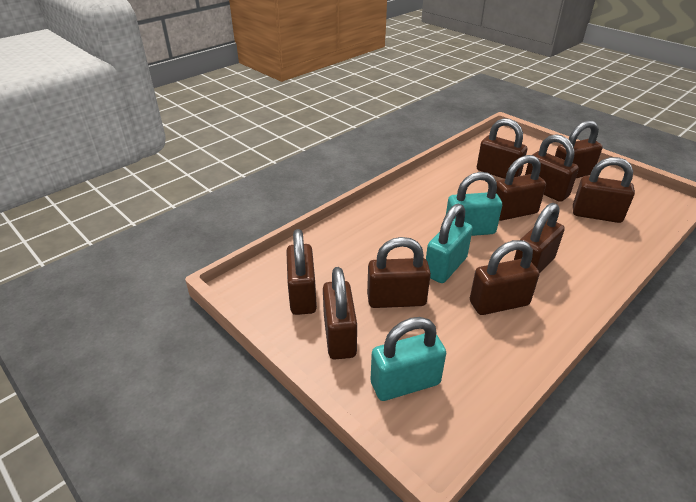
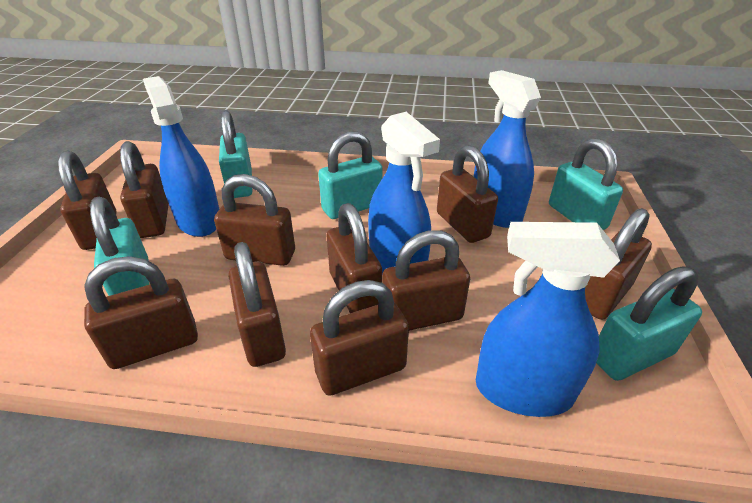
blue spray bottle: 0 -> 4
turquoise padlock: 3 -> 5

